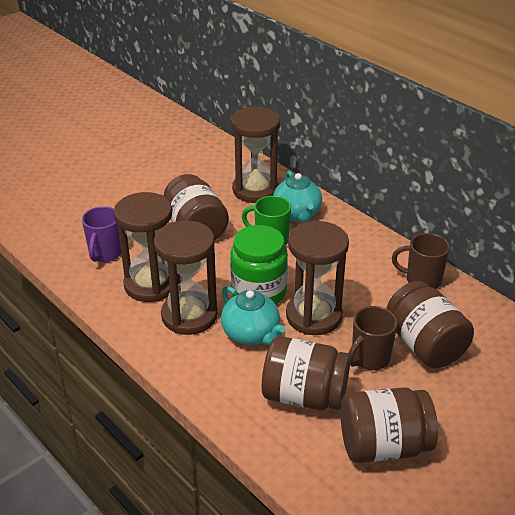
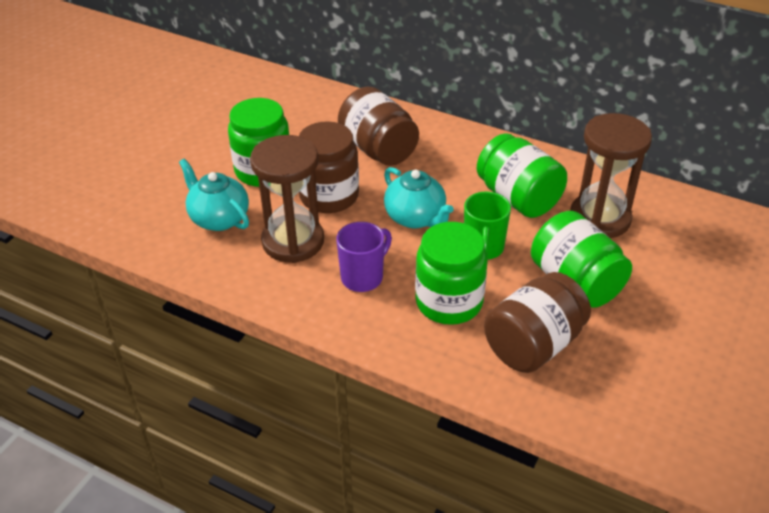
brown hourglass: 4 -> 2
brown jar: 4 -> 3
brown mug: 2 -> 0
green jar: 1 -> 4

